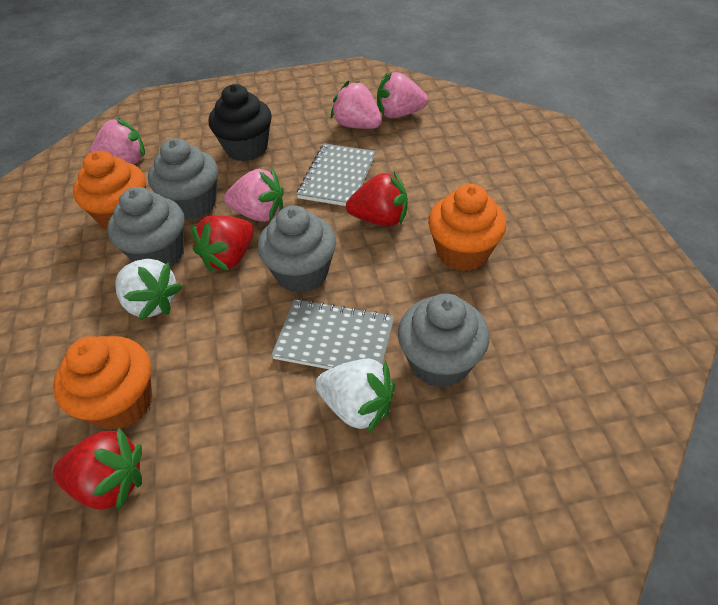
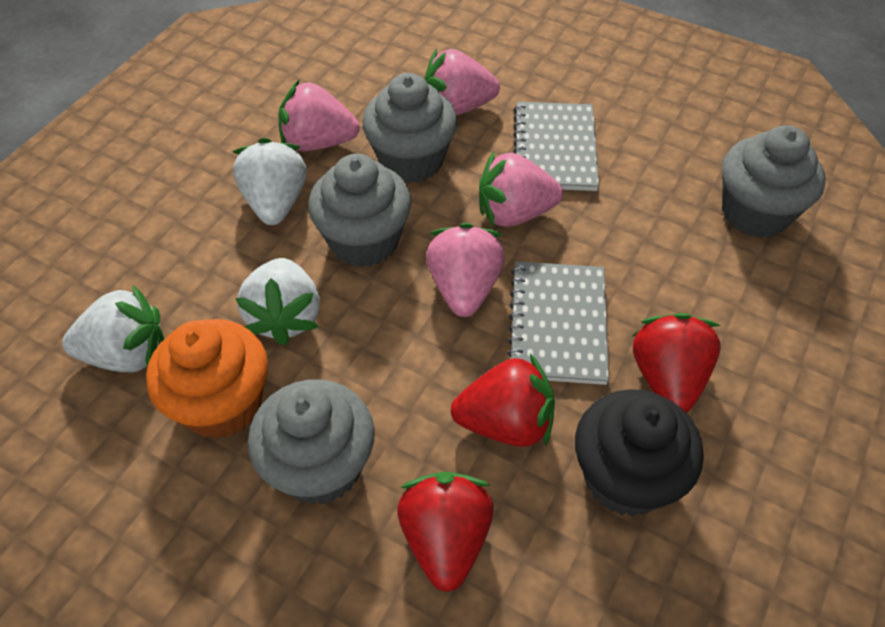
orange cupcake: 3 -> 1
white strawberry: 2 -> 3

